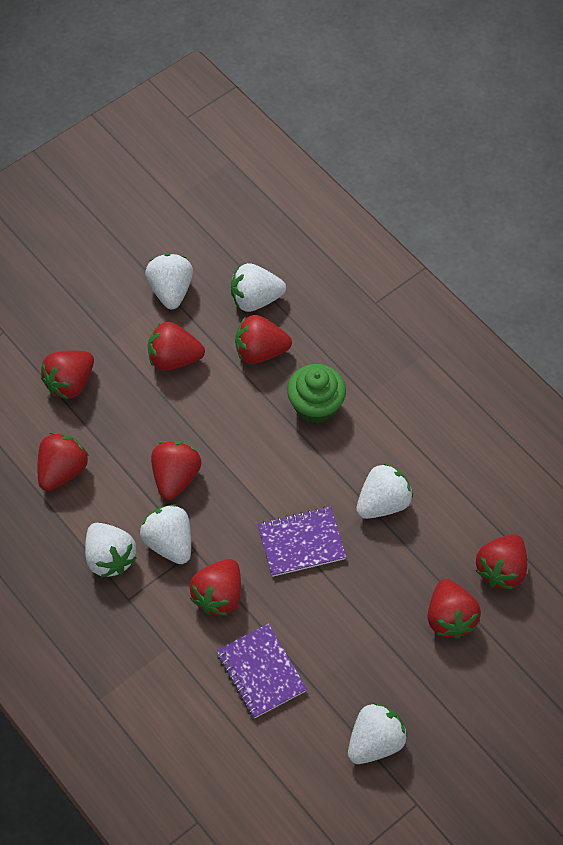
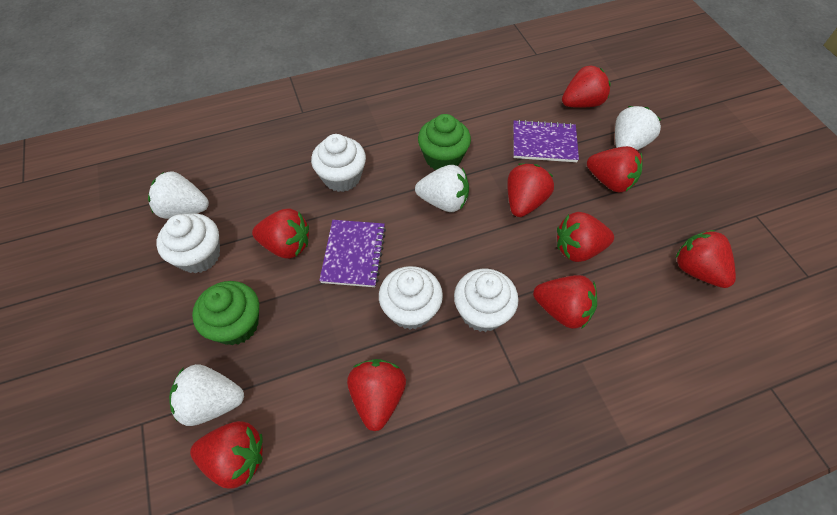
green cupcake: 1 -> 2
red strawberry: 8 -> 9
white cupcake: 0 -> 4
white strawberry: 6 -> 4

